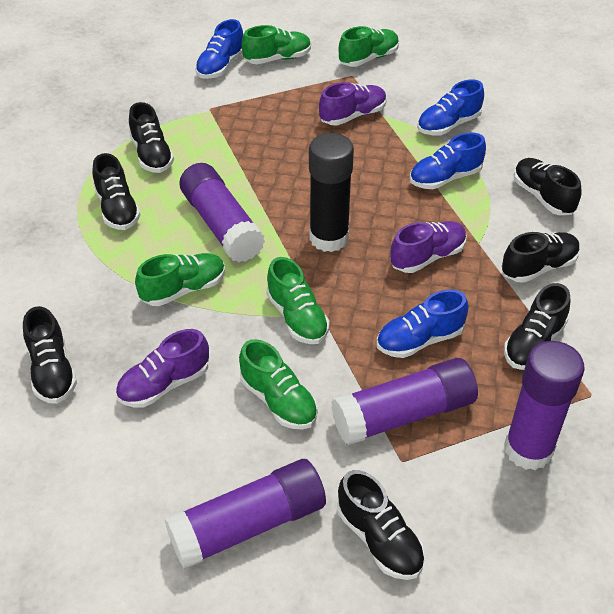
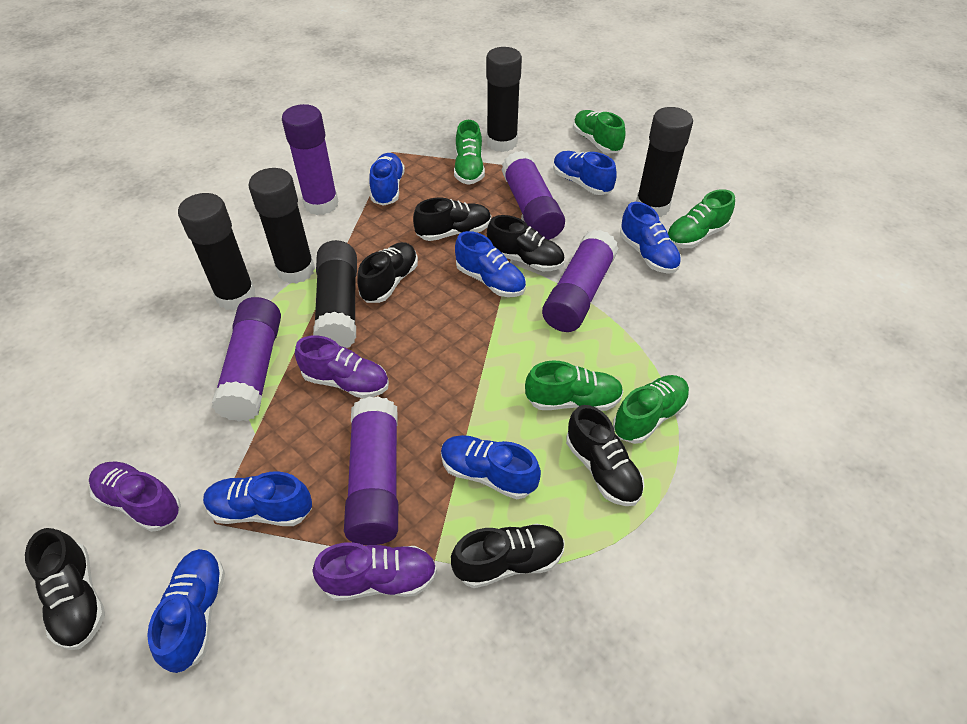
black glue stick: 1 -> 5
black shoe: 7 -> 6
blue shoe: 4 -> 7
purple glue stick: 4 -> 5

